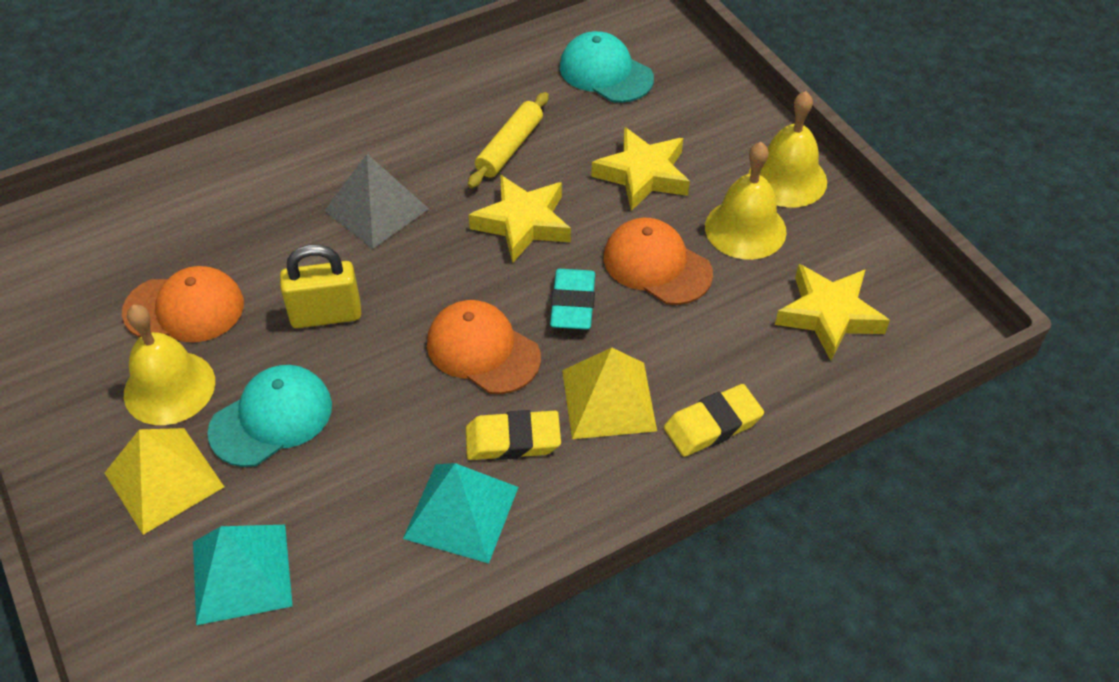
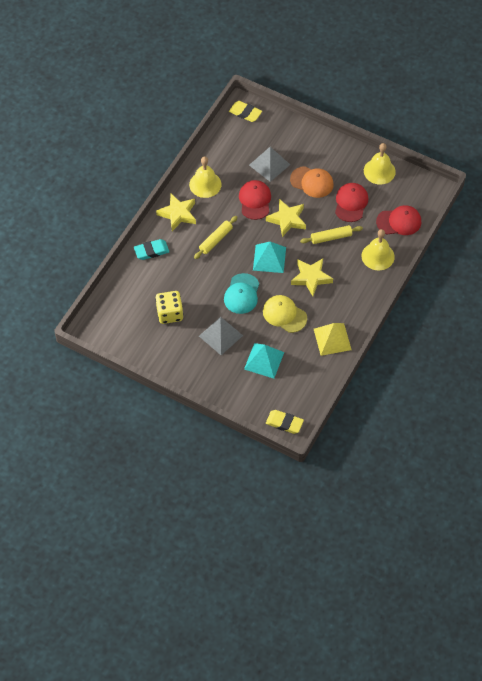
grey pyramid: 1 -> 2
orange cap: 3 -> 1
red cap: 0 -> 3
turquoise cap: 2 -> 1
yellow cap: 0 -> 1
yellow dice: 0 -> 1
yellow padlock: 1 -> 0
yellow pyramid: 2 -> 1
yellow rolling pin: 1 -> 2

